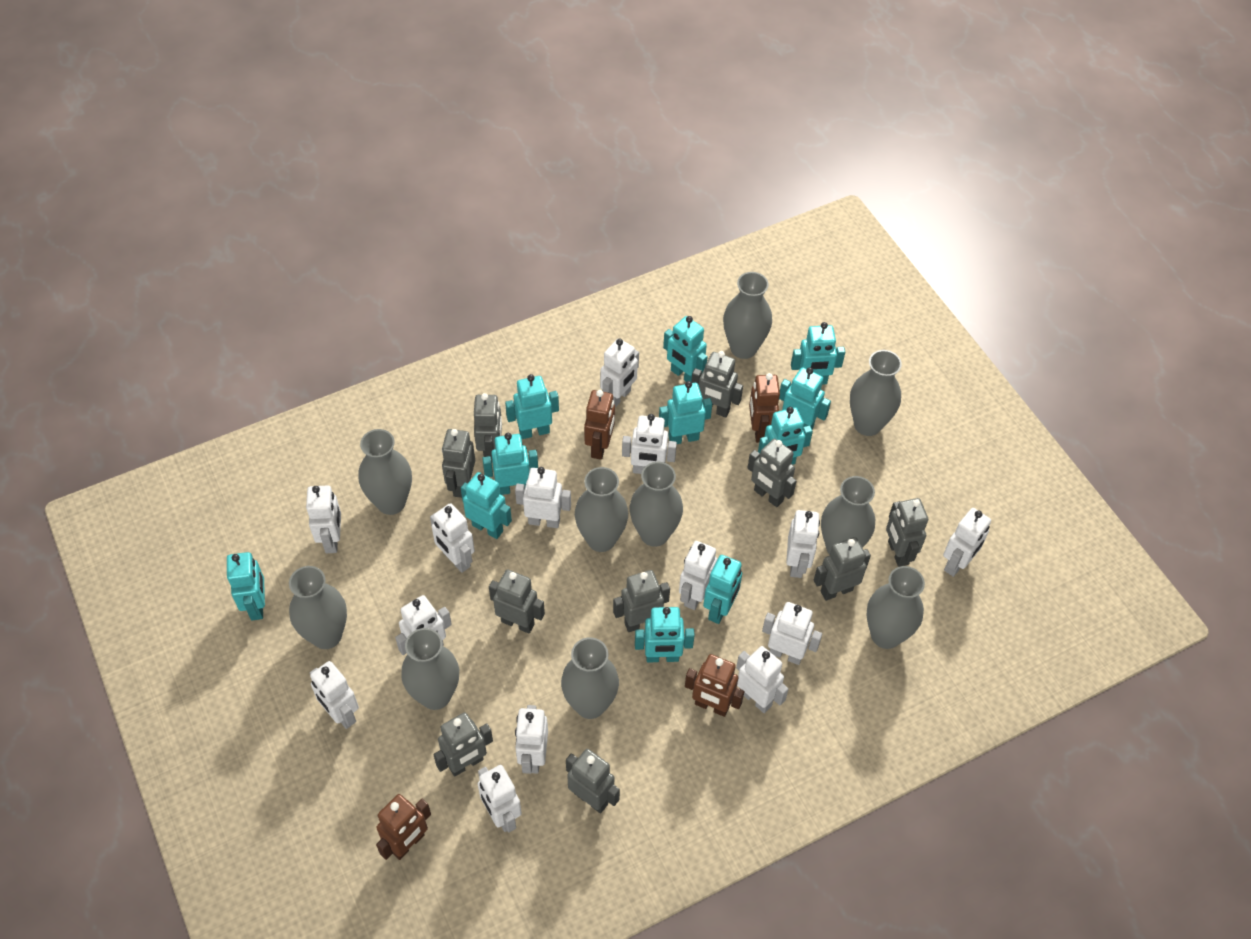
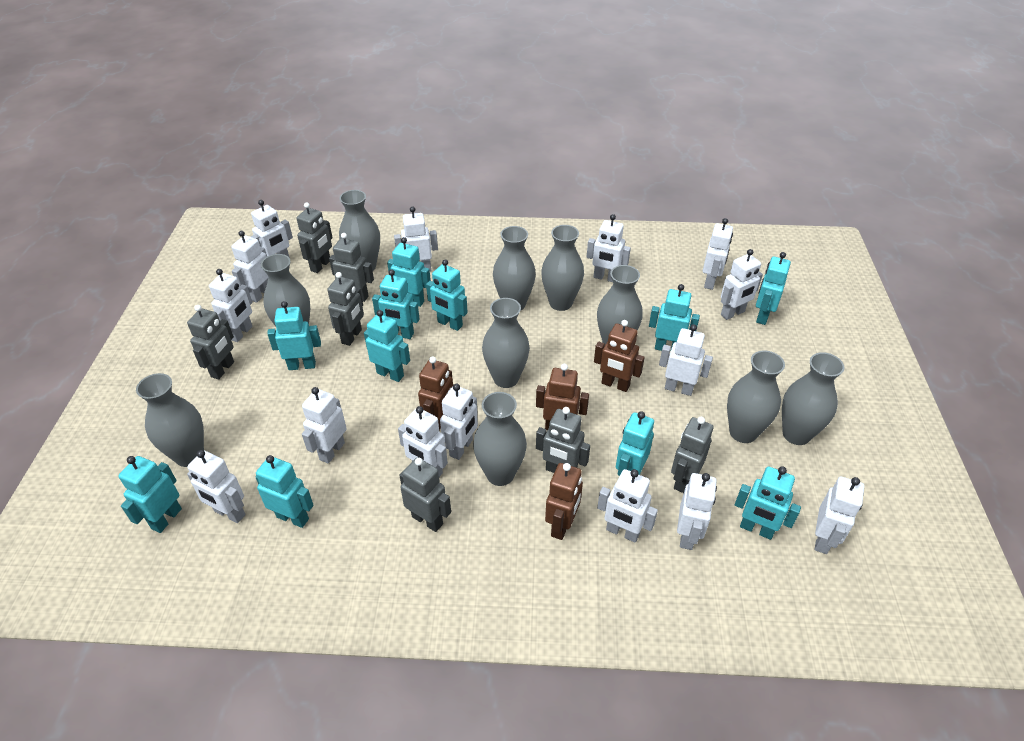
grey robot: 10 -> 7
white robot: 14 -> 15

